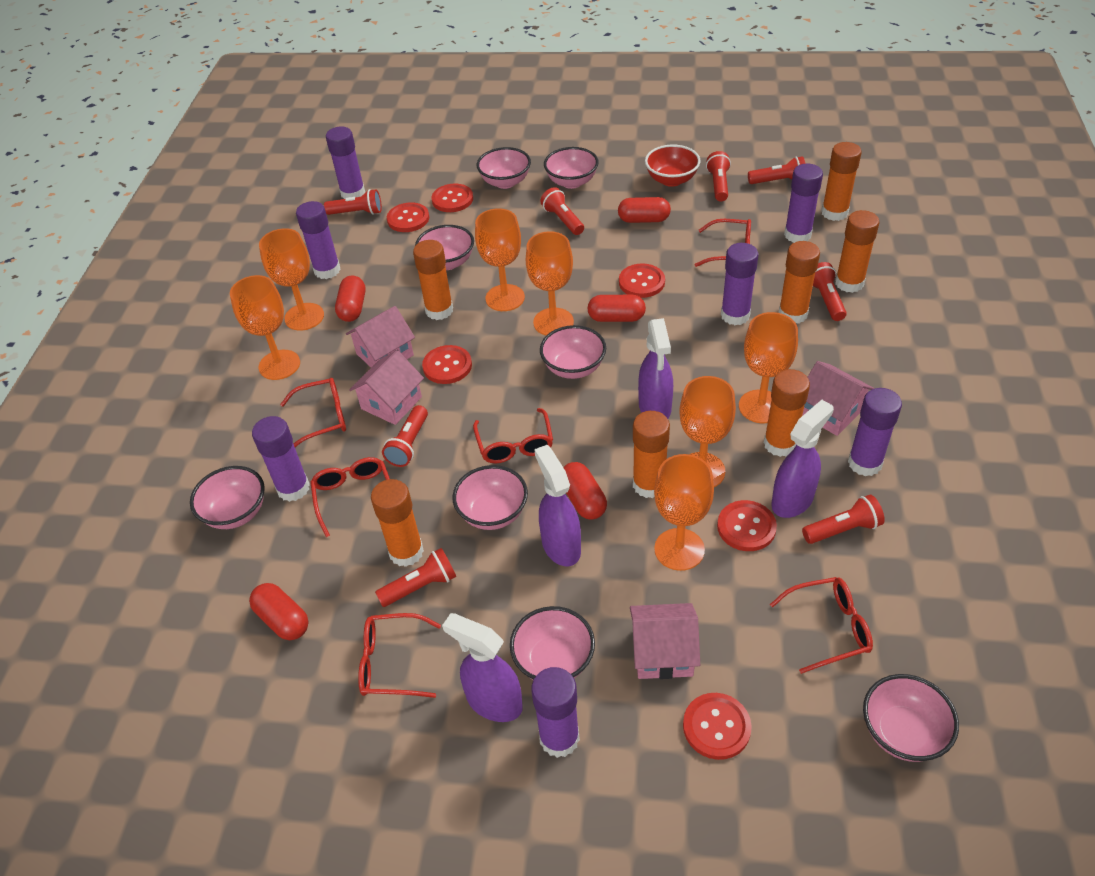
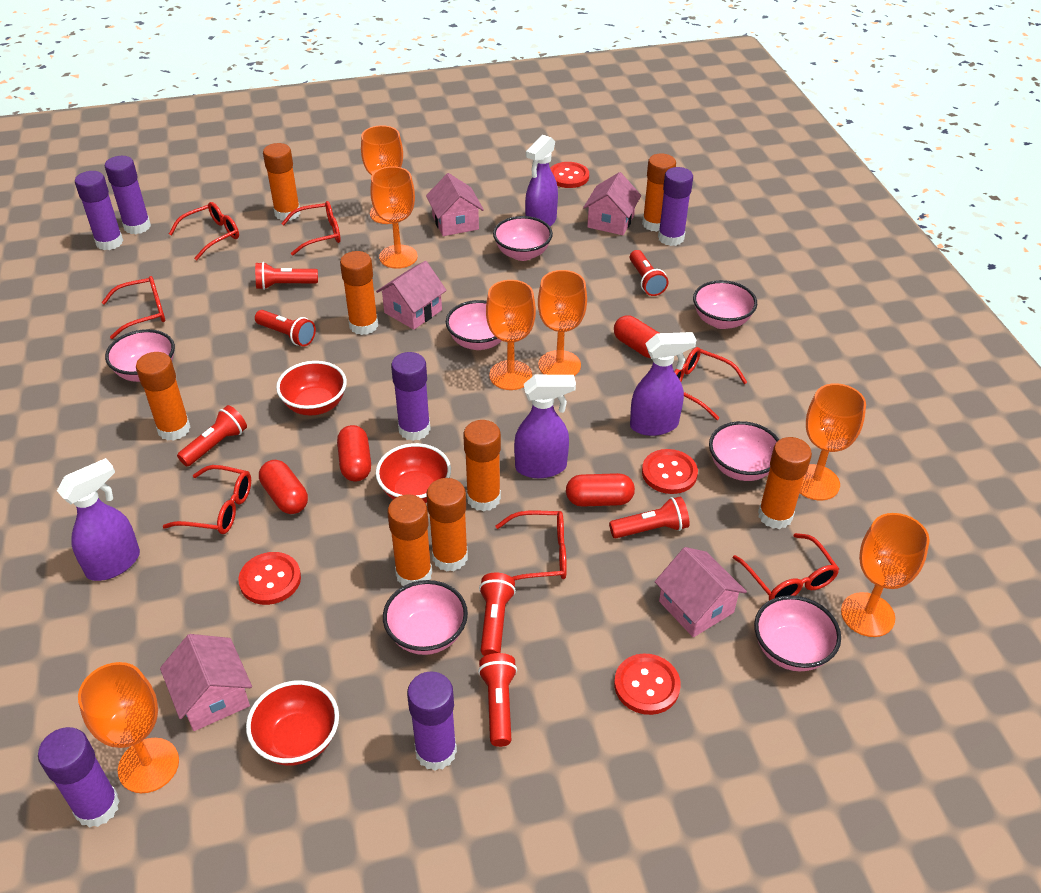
orange glue stick: 7 -> 8
pink bowl: 8 -> 7
pink house: 4 -> 5
purple glue stick: 7 -> 6
red bowl: 1 -> 3
red button: 6 -> 4
red capsule: 5 -> 4
red flashlight: 8 -> 7
red glasses: 6 -> 7

